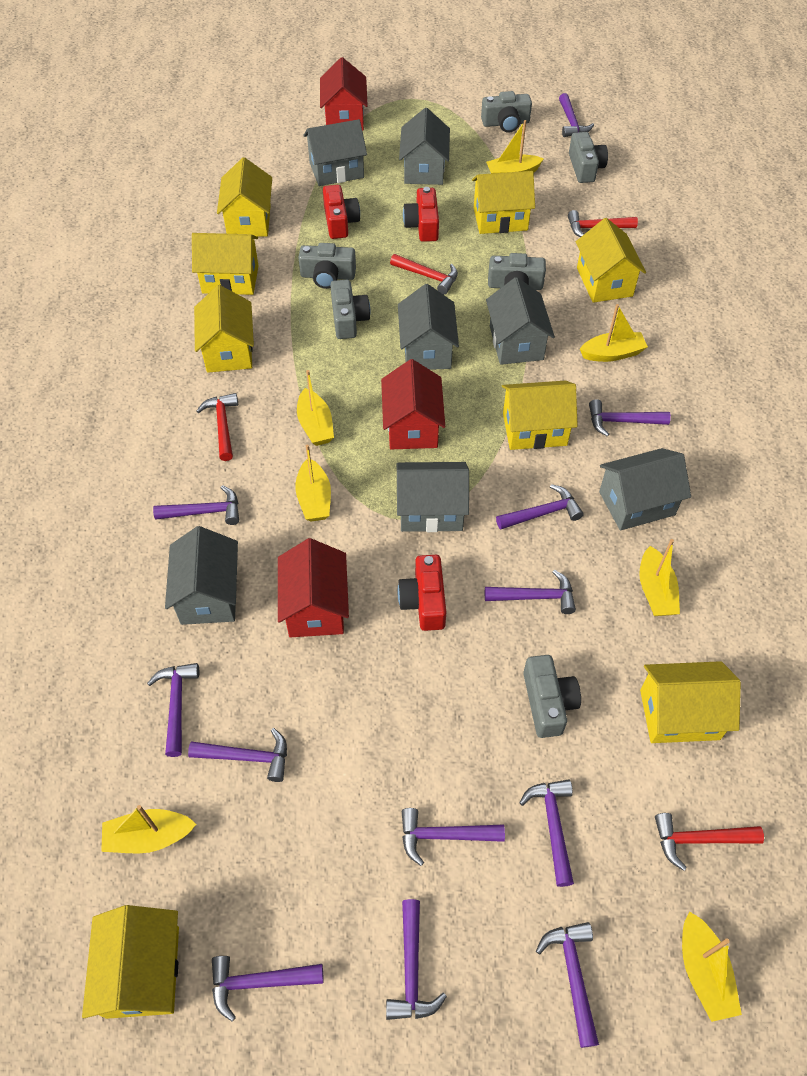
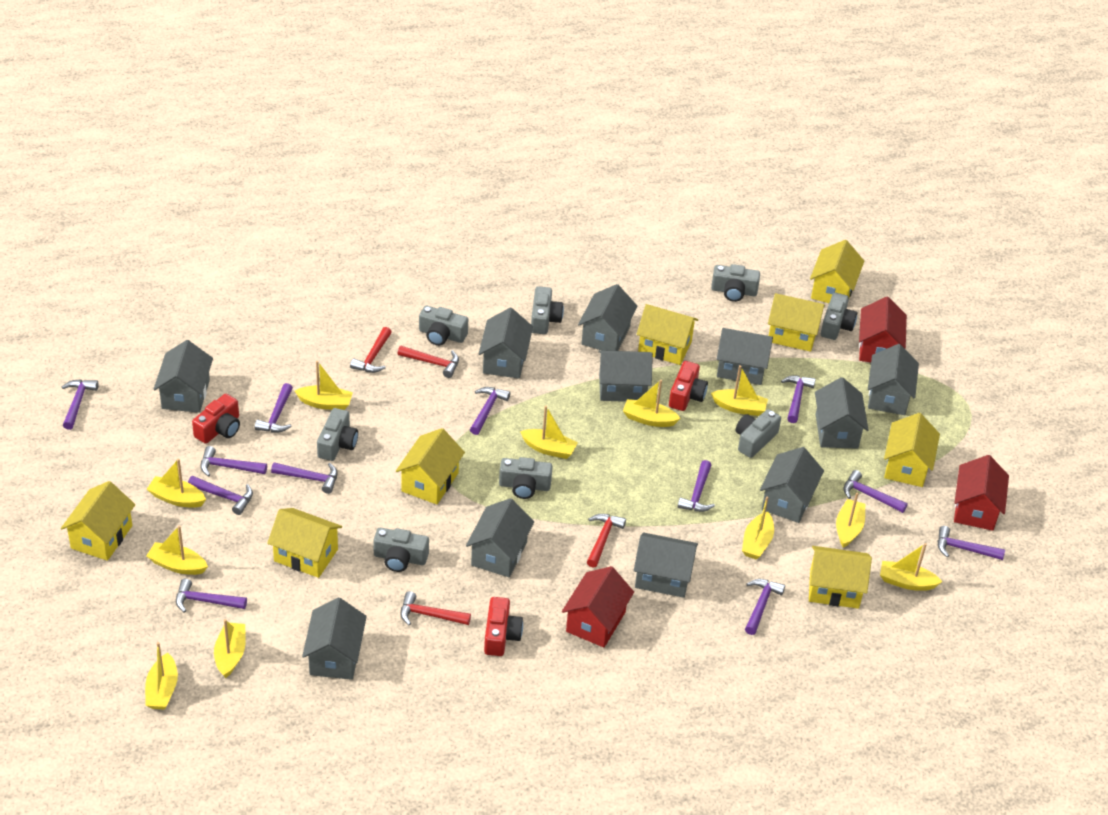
grey camera: 6 -> 8
grey house: 7 -> 11
yellow boat: 7 -> 11

